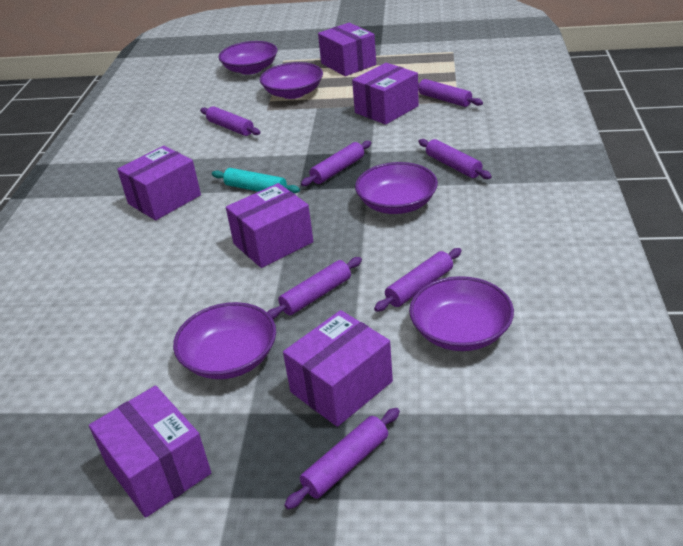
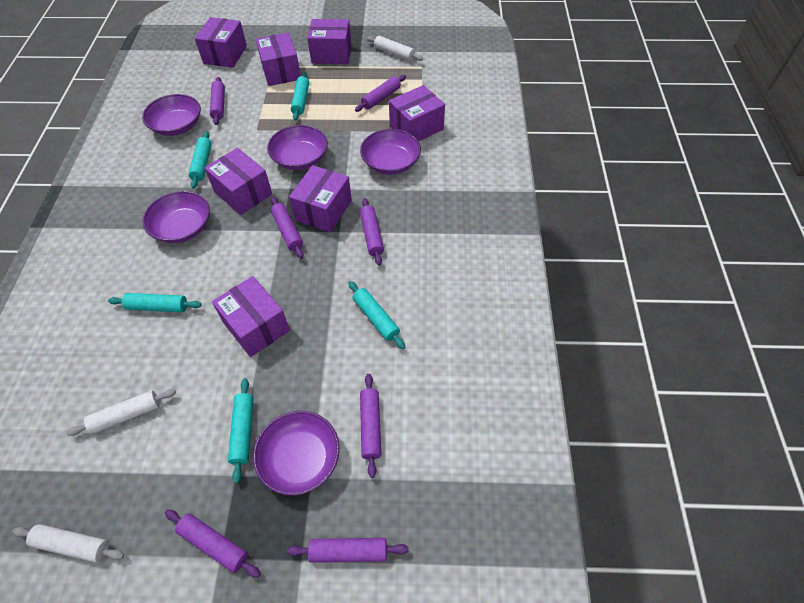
purple box: 6 -> 7
turquoise rolling pin: 1 -> 5
white rolling pin: 0 -> 3

